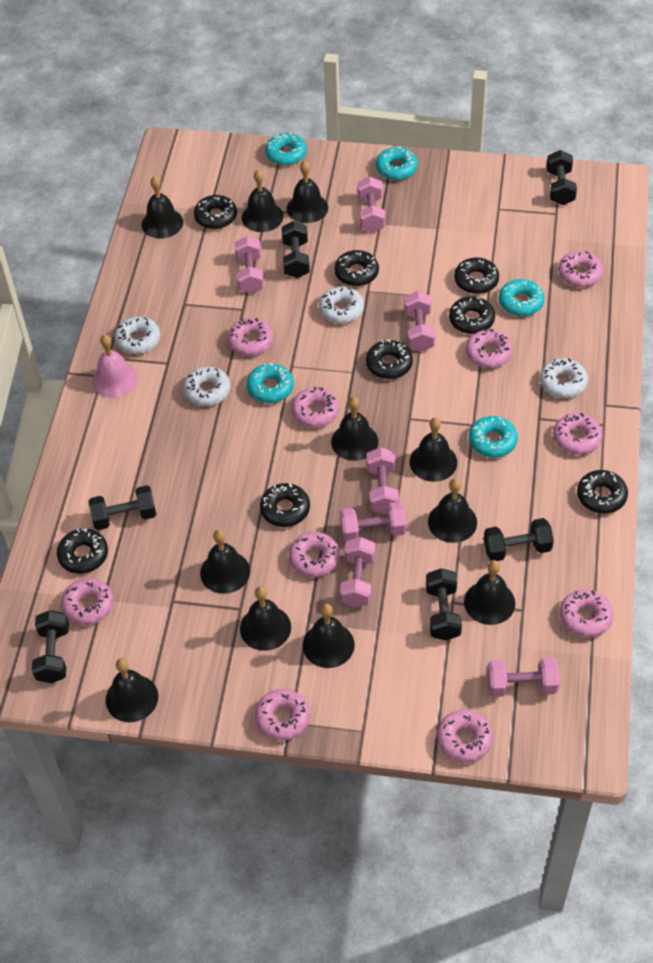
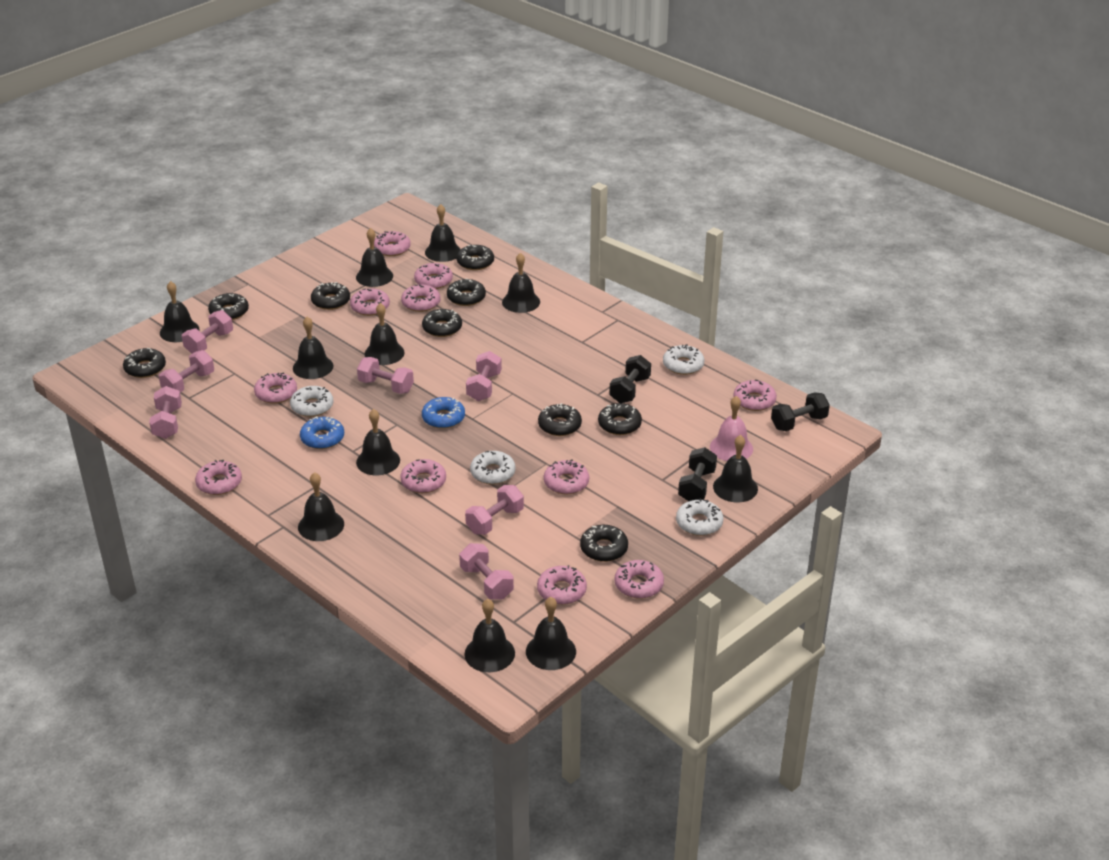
black donut: 8 -> 9
black dumbbell: 6 -> 3
blue donut: 0 -> 2
pink donut: 10 -> 11
turquoise donut: 5 -> 0

